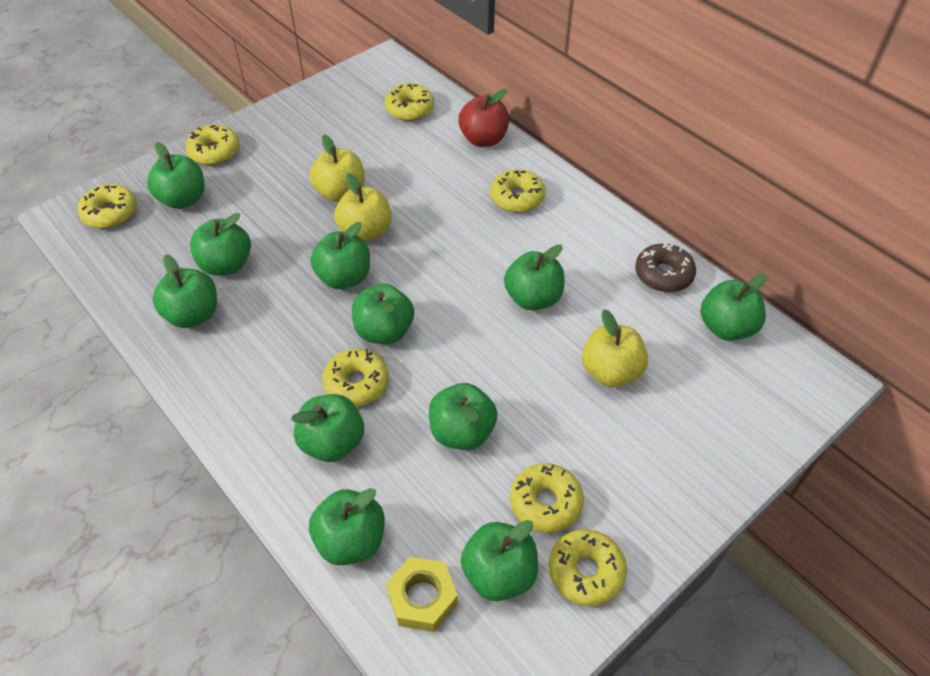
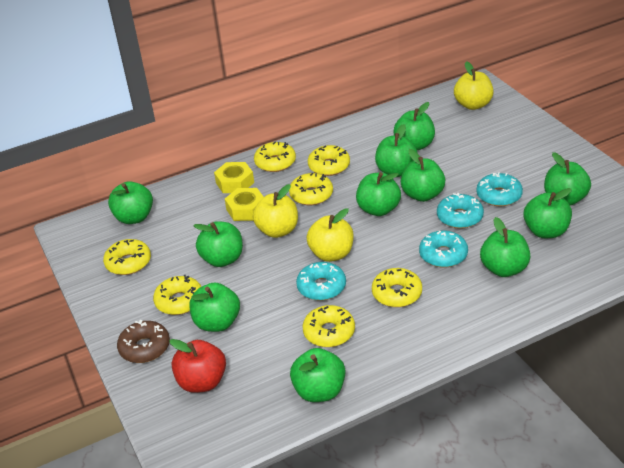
turquoise donut: 0 -> 4
yellow nut: 1 -> 2

